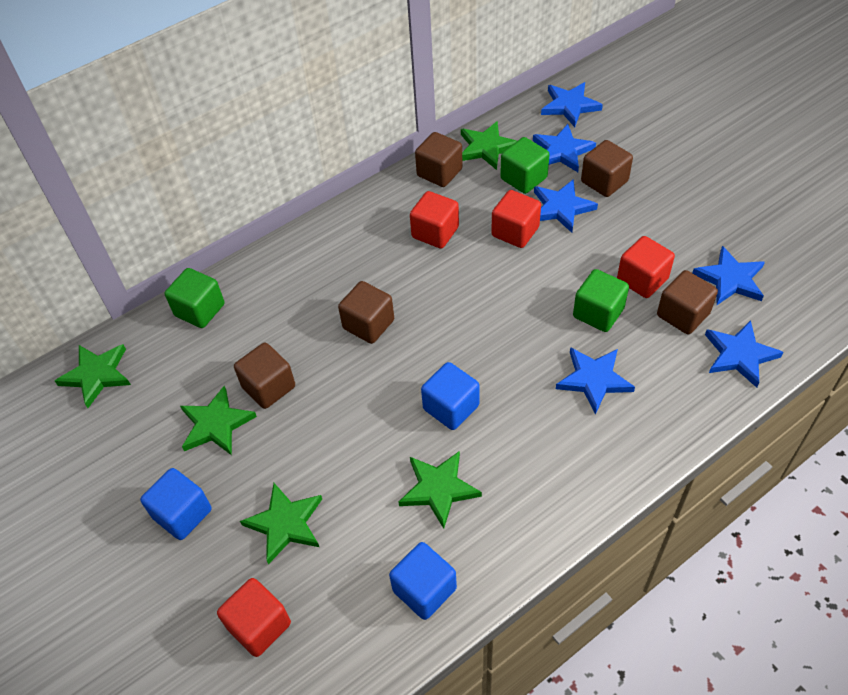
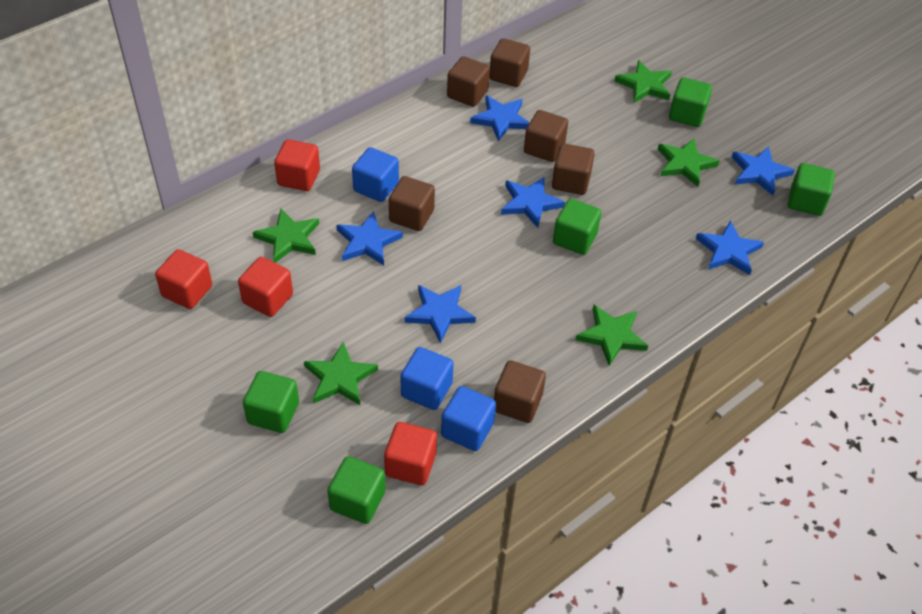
brown cube: 5 -> 6
green cube: 3 -> 5

